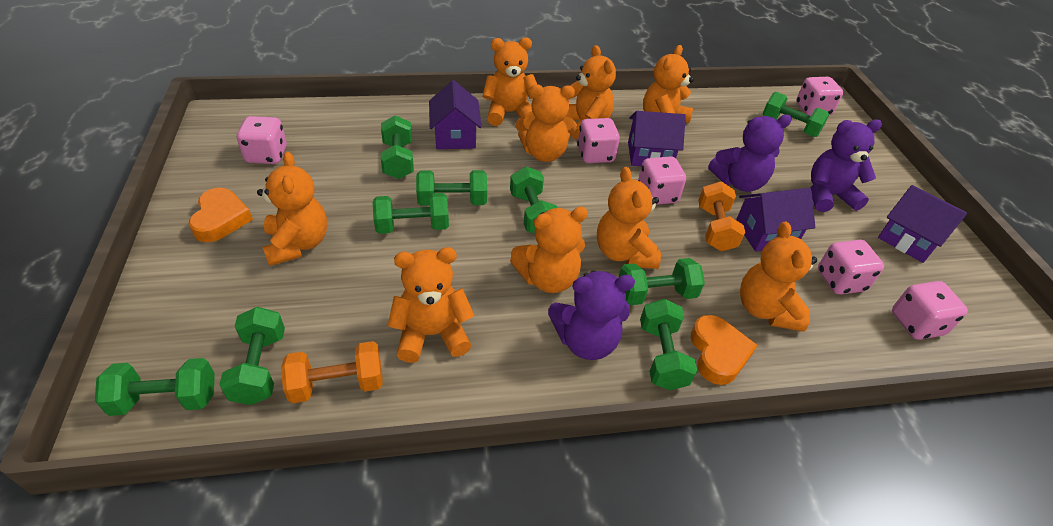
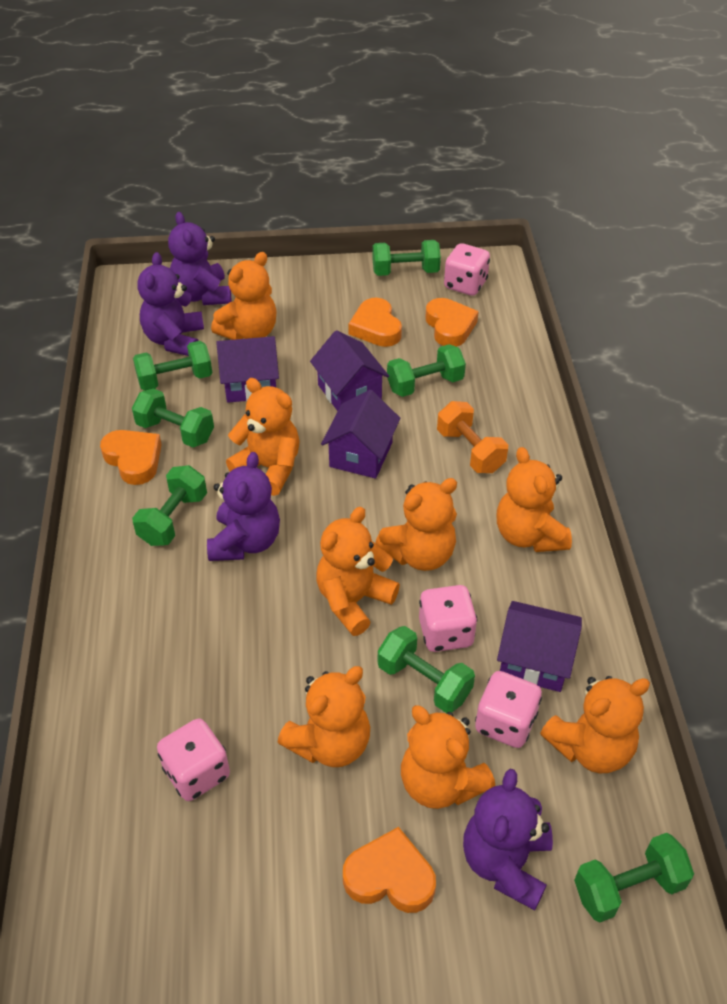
green dumbbell: 9 -> 7
orange dumbbell: 2 -> 1
orange heart: 2 -> 4
orange teddy bear: 9 -> 8
pink dice: 6 -> 4
purple teddy bear: 3 -> 4

